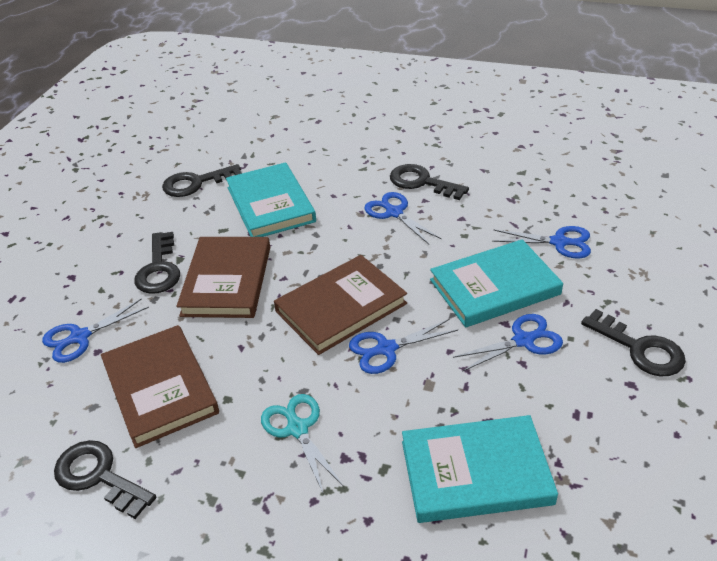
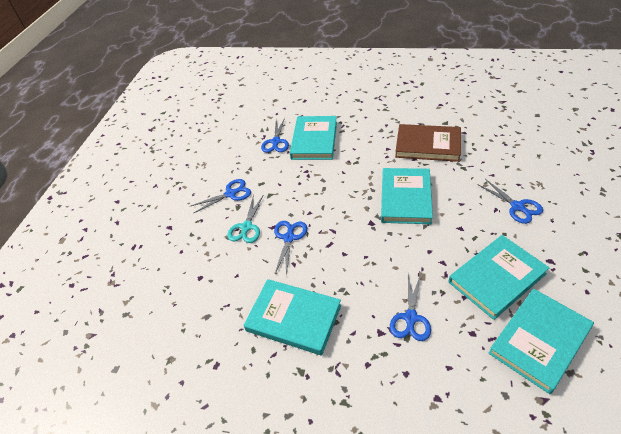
black key: 5 -> 0
brown book: 3 -> 1
turquoise book: 3 -> 5

